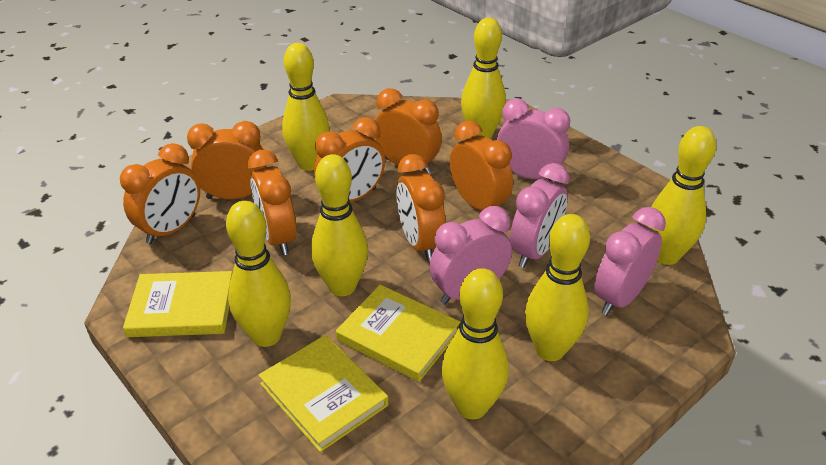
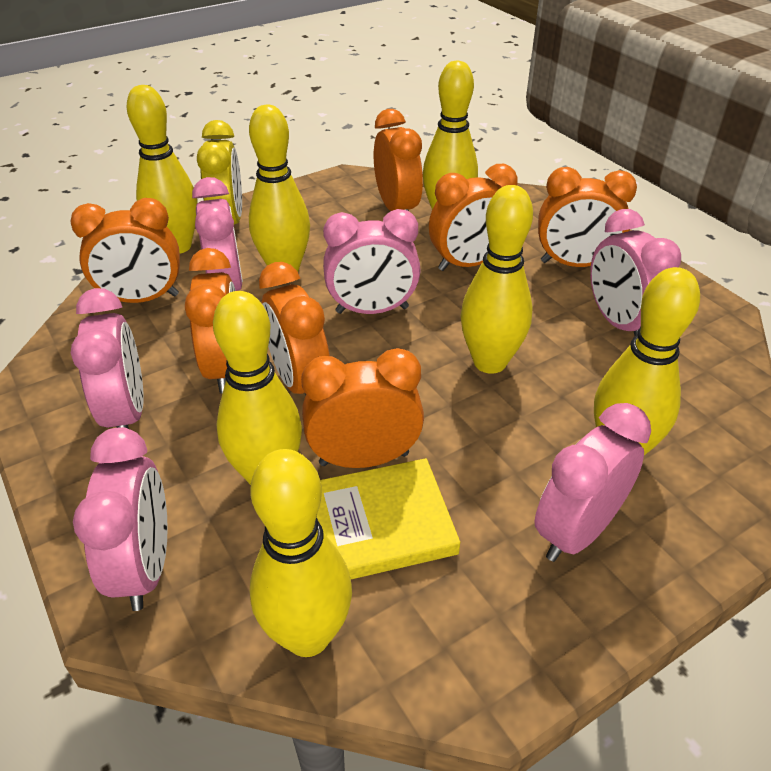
pink clock: 4 -> 6
yellow book: 3 -> 1
yellow clock: 0 -> 1

